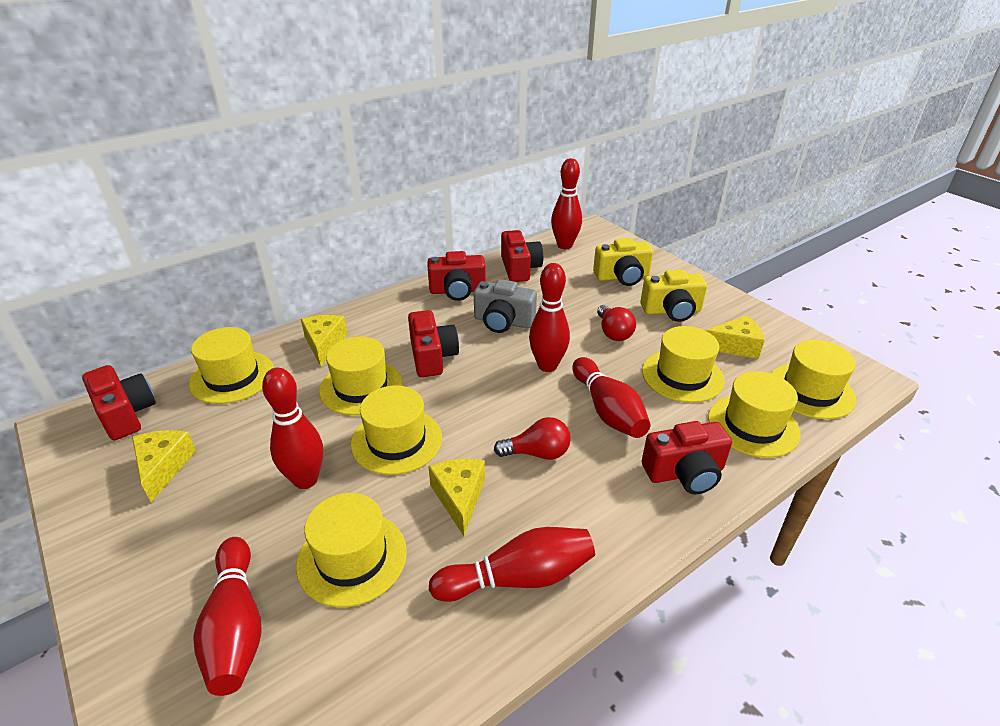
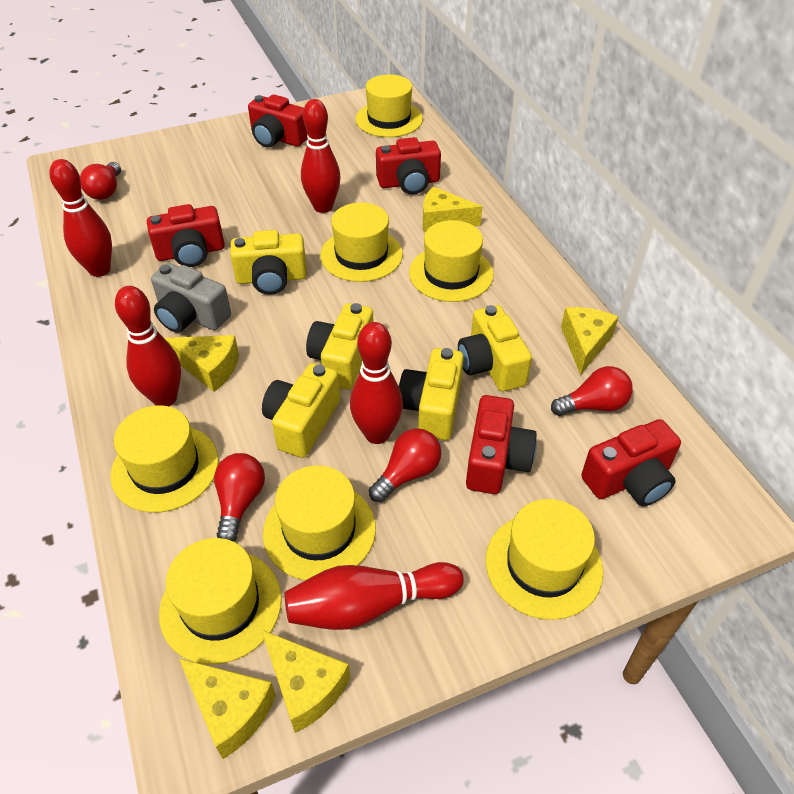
red bowling pin: 6 -> 5
red light bulb: 2 -> 4
yellow camera: 2 -> 5
yellow cheese: 4 -> 5

